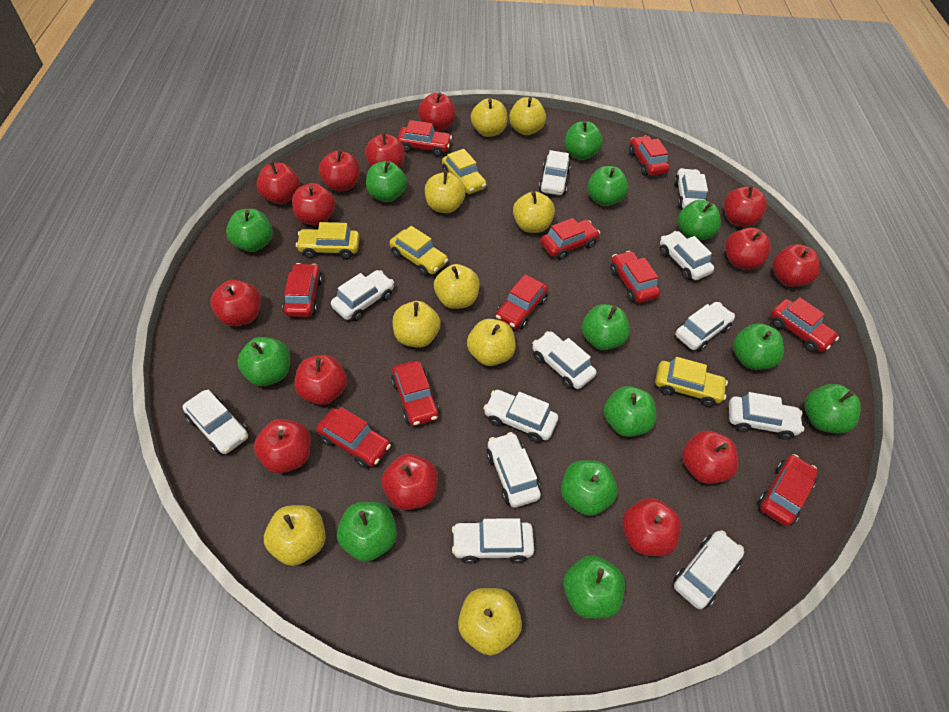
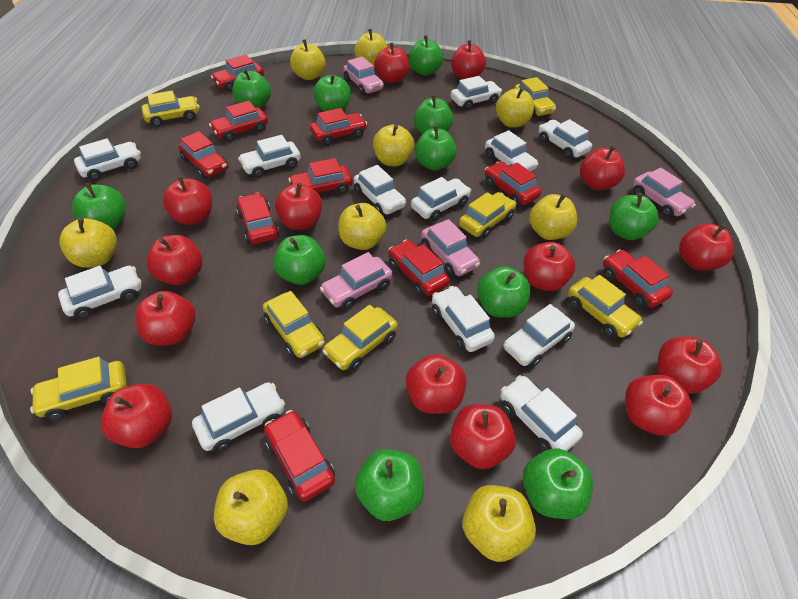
green apple: 13 -> 11
pink car: 0 -> 4
yellow car: 4 -> 7

